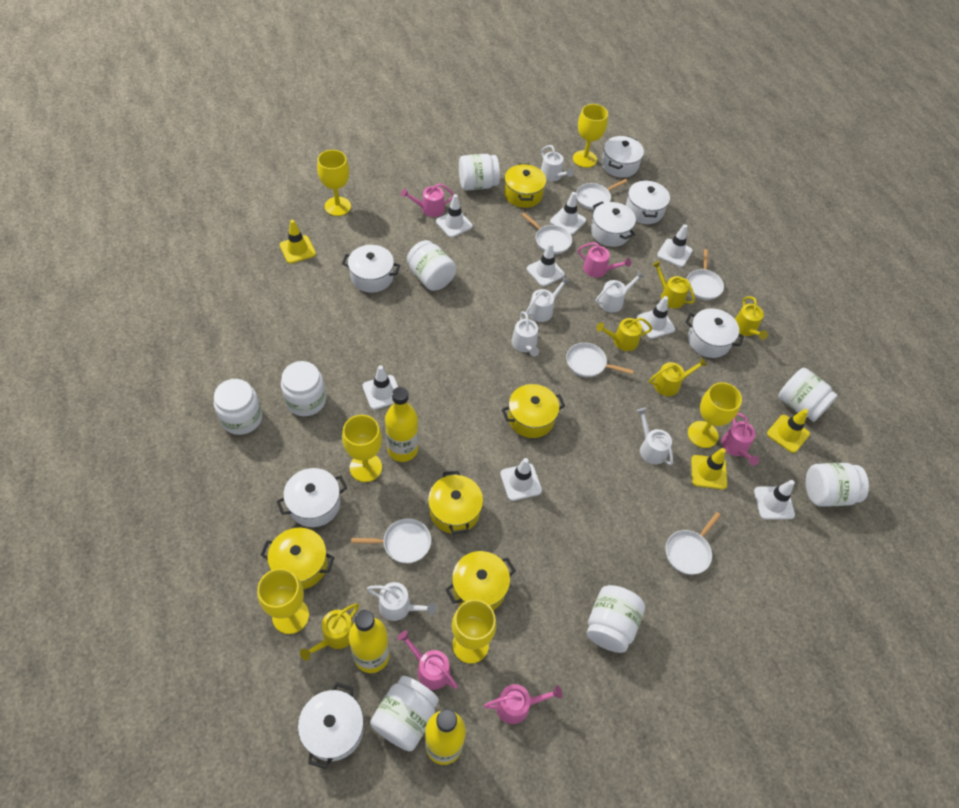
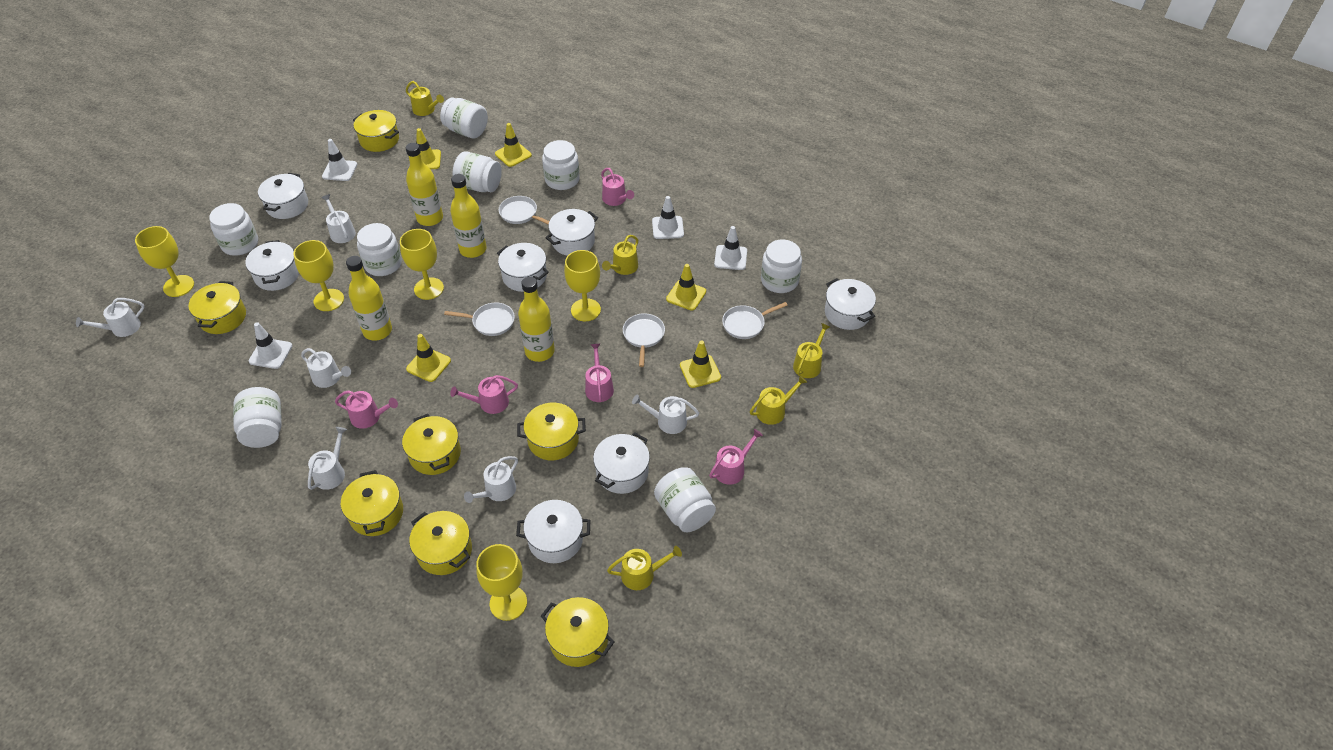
white pan: 6 -> 4
white traffic cone: 8 -> 4
yellow bottle: 3 -> 4
yellow goblet: 6 -> 5
yellow pot: 5 -> 7
yellow traffic cone: 3 -> 5

